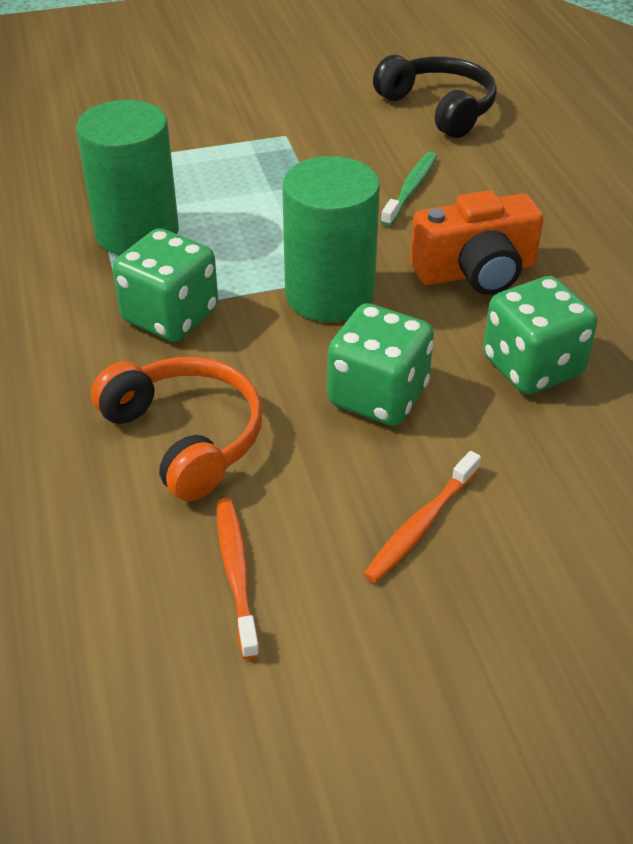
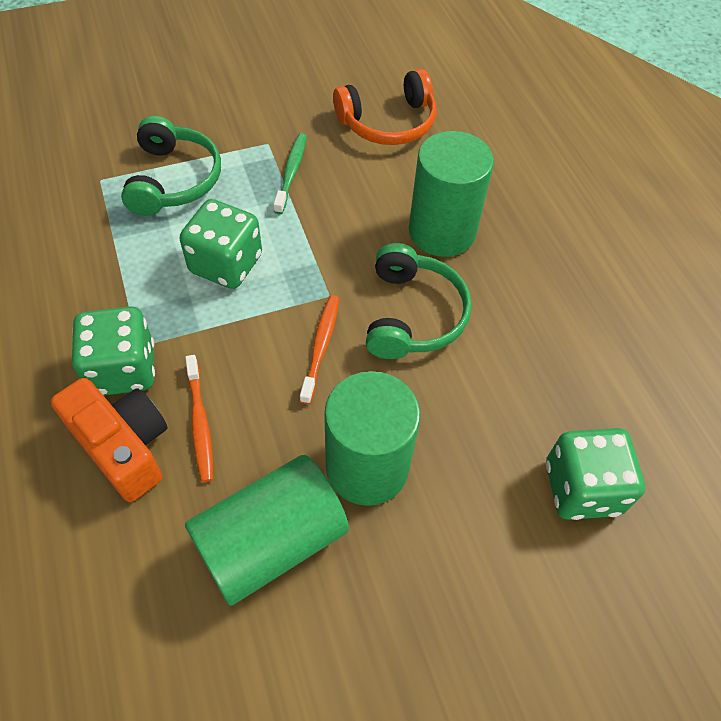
black headphones: 1 -> 0
green cylinder: 2 -> 3
green headphones: 0 -> 2

